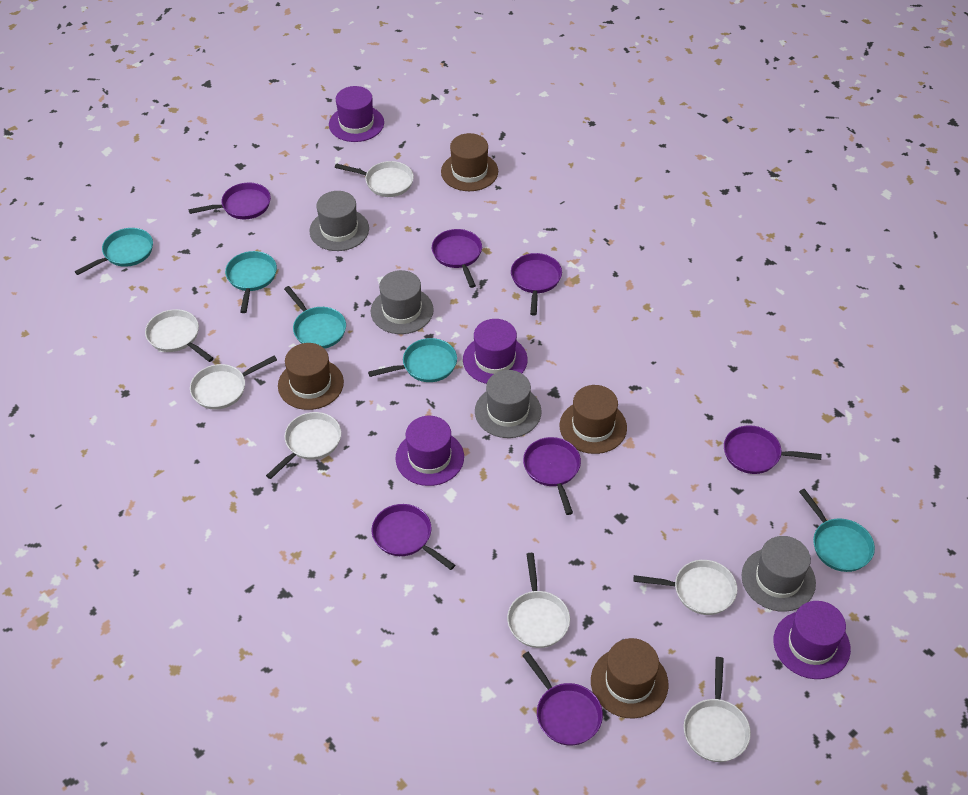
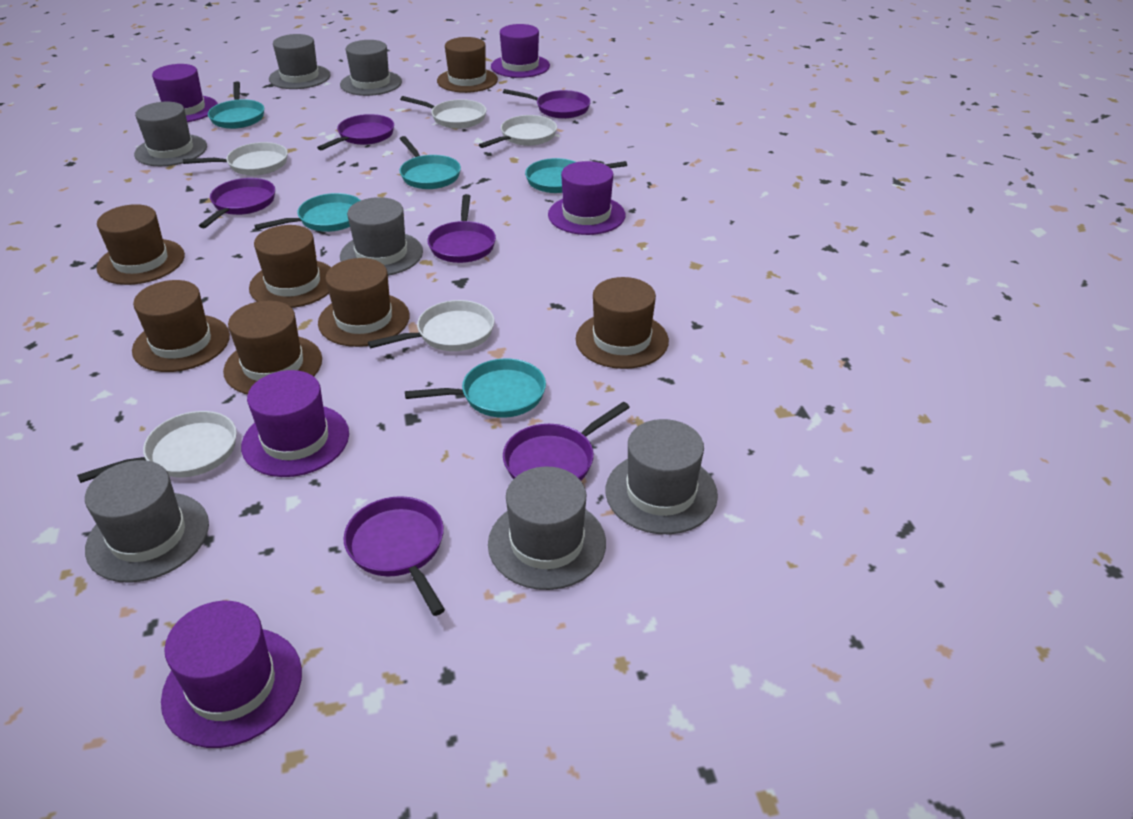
brown hat: 4 -> 7
grey hat: 4 -> 7
purple hat: 4 -> 5
purple pan: 7 -> 6
white pan: 7 -> 5

